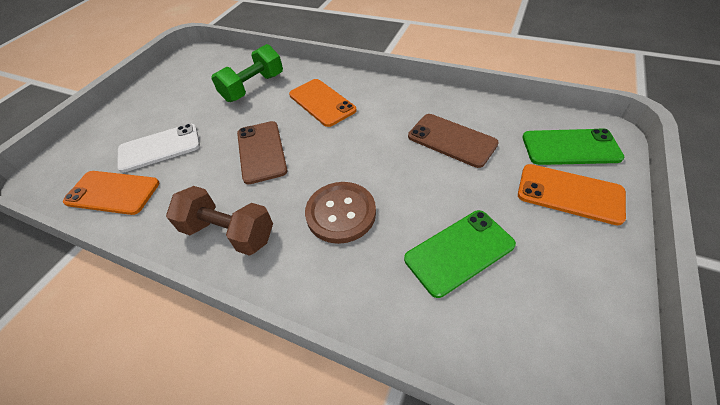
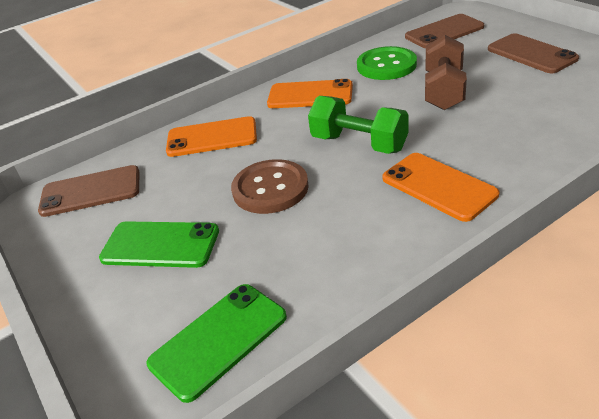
brown phone: 2 -> 3
green button: 0 -> 1
white phone: 1 -> 0

